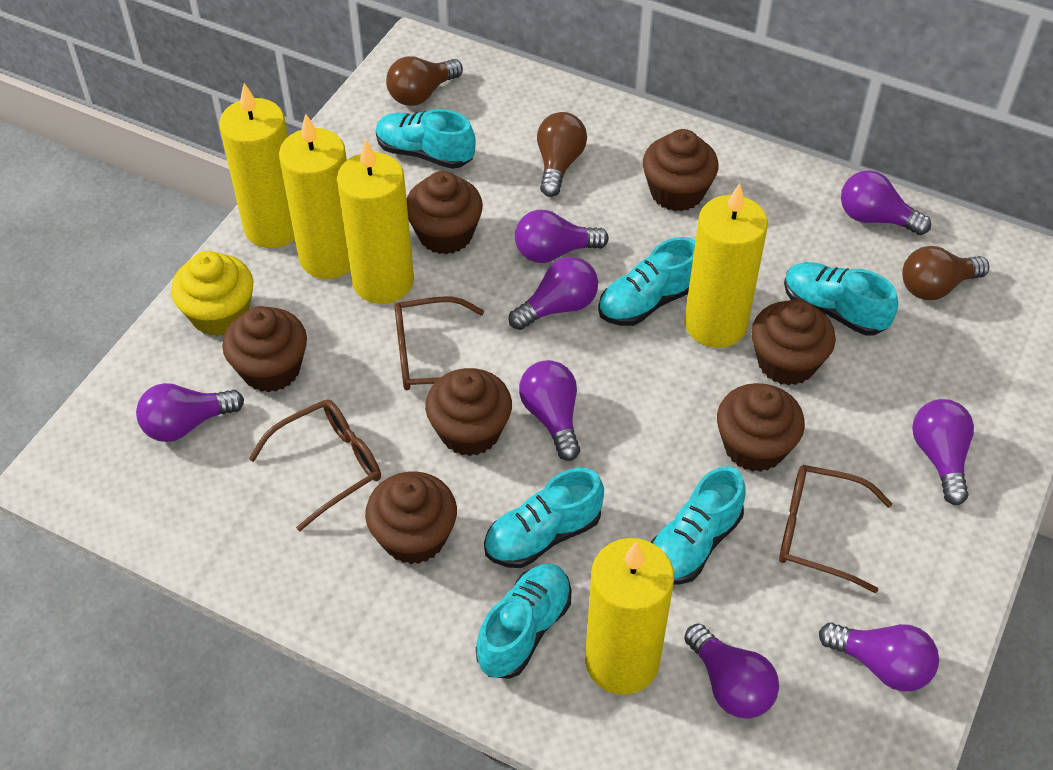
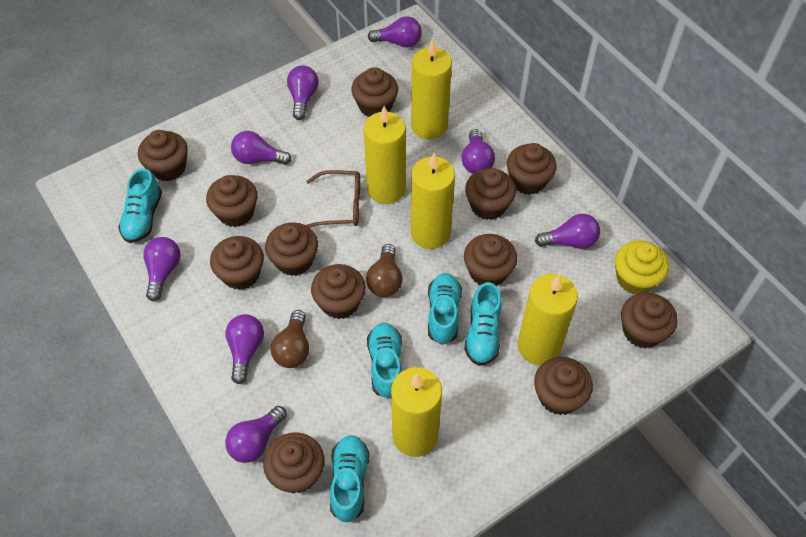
brown cupcake: 7 -> 12
brown glasses: 3 -> 1
brown light bulb: 3 -> 2
turquoise shoe: 6 -> 5

